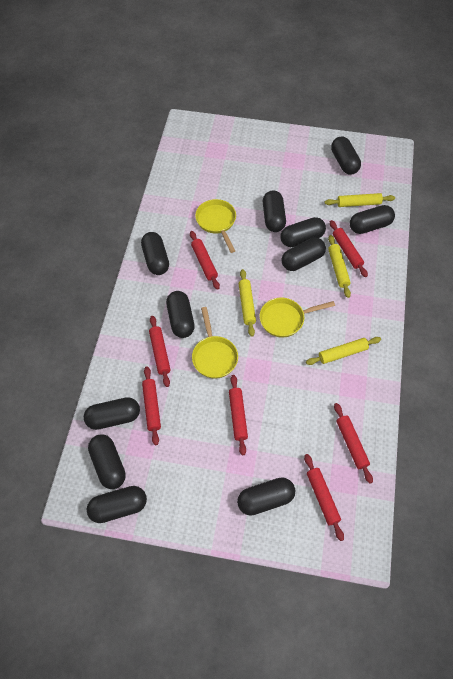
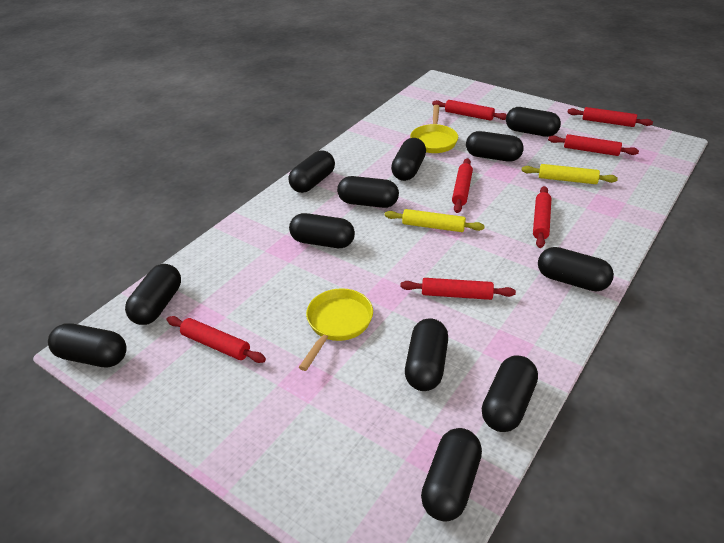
black capsule: 11 -> 12
yellow pan: 3 -> 2
yellow rolling pin: 4 -> 2

